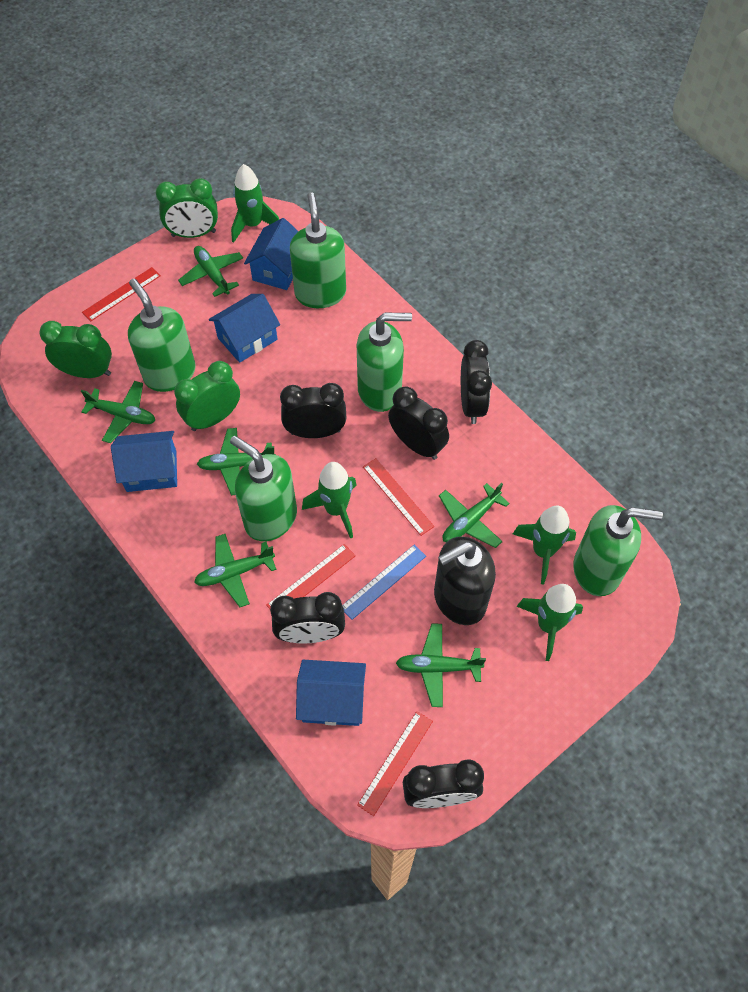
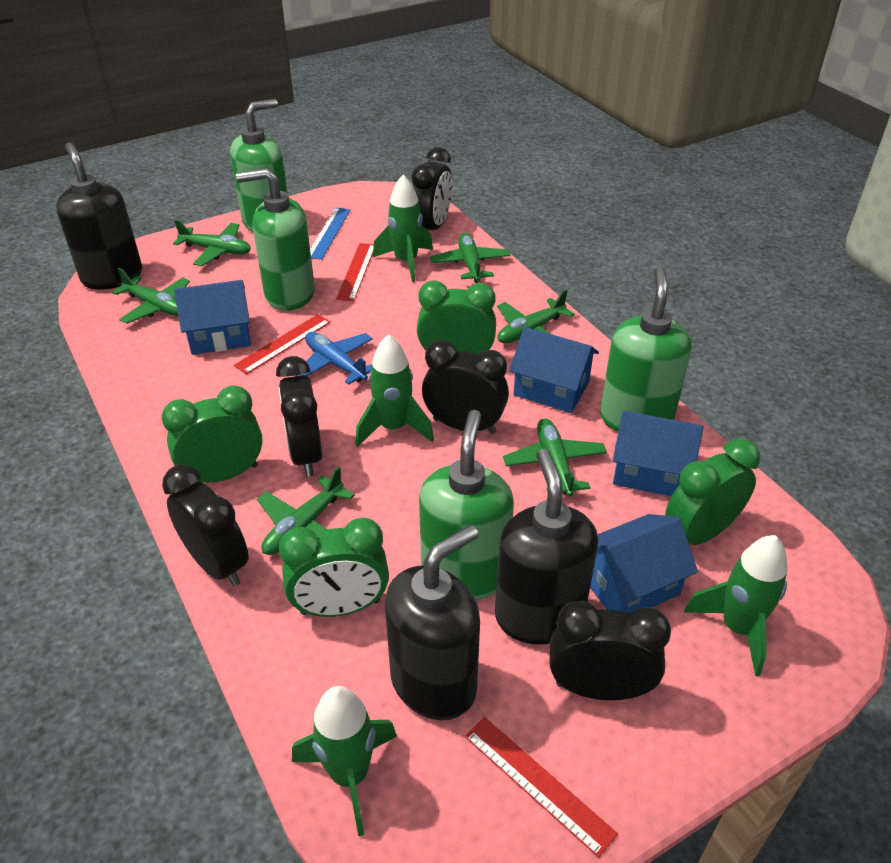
black soap dispenser: 1 -> 3
blue plane: 0 -> 1
green clock: 3 -> 4
green soap dispenser: 5 -> 4
red ruler: 4 -> 3

